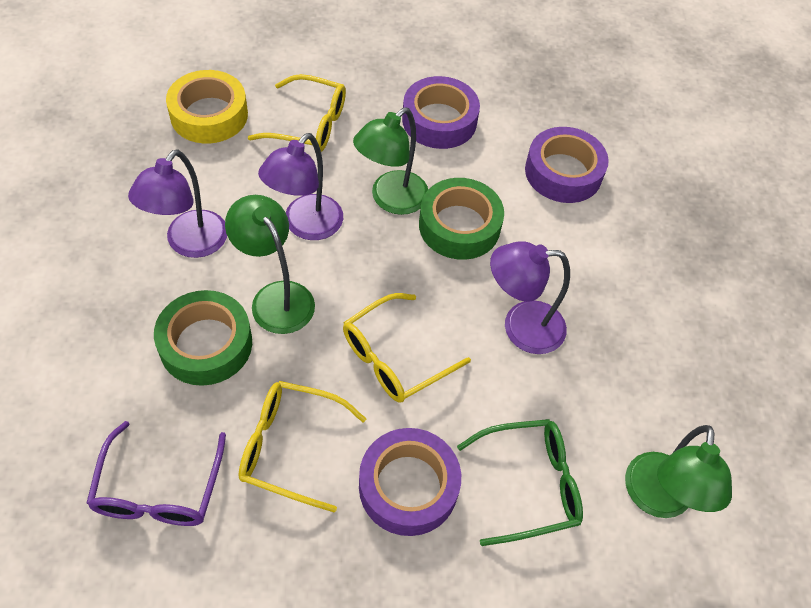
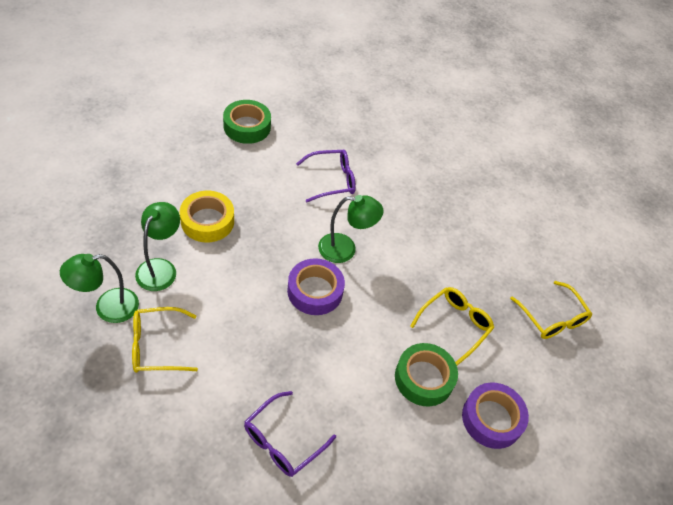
green glasses: 1 -> 0
purple glasses: 1 -> 2
purple lamp: 3 -> 0
purple tape: 3 -> 2

